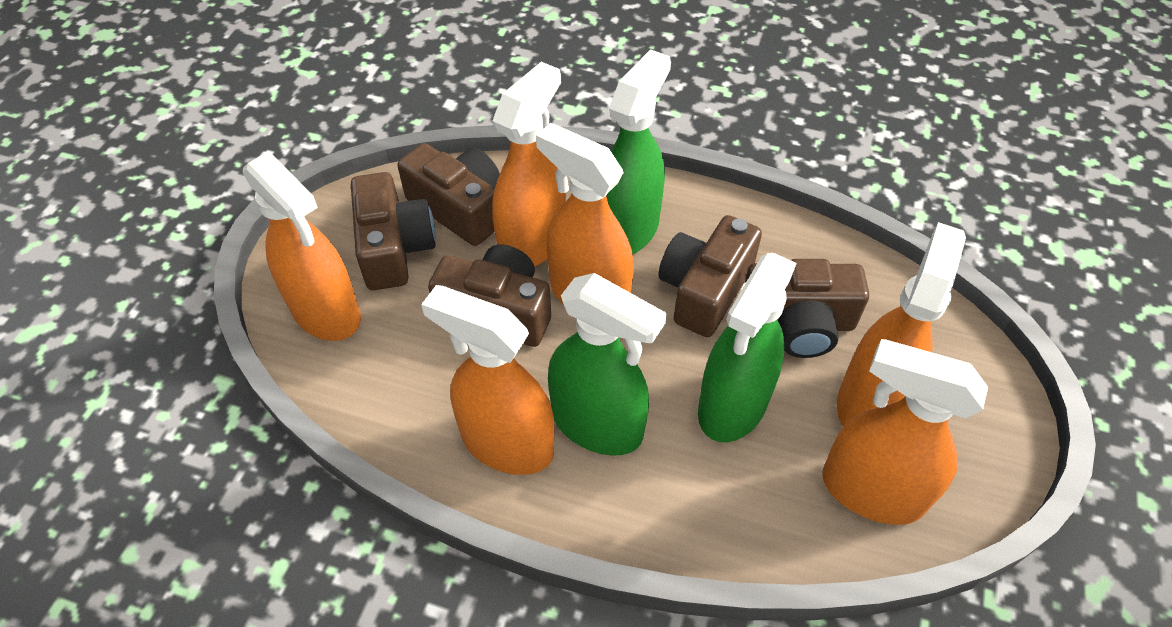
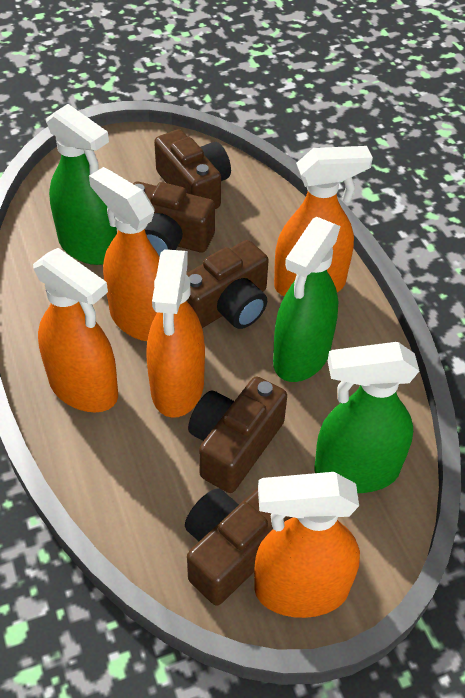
orange spray bottle: 6 -> 5

